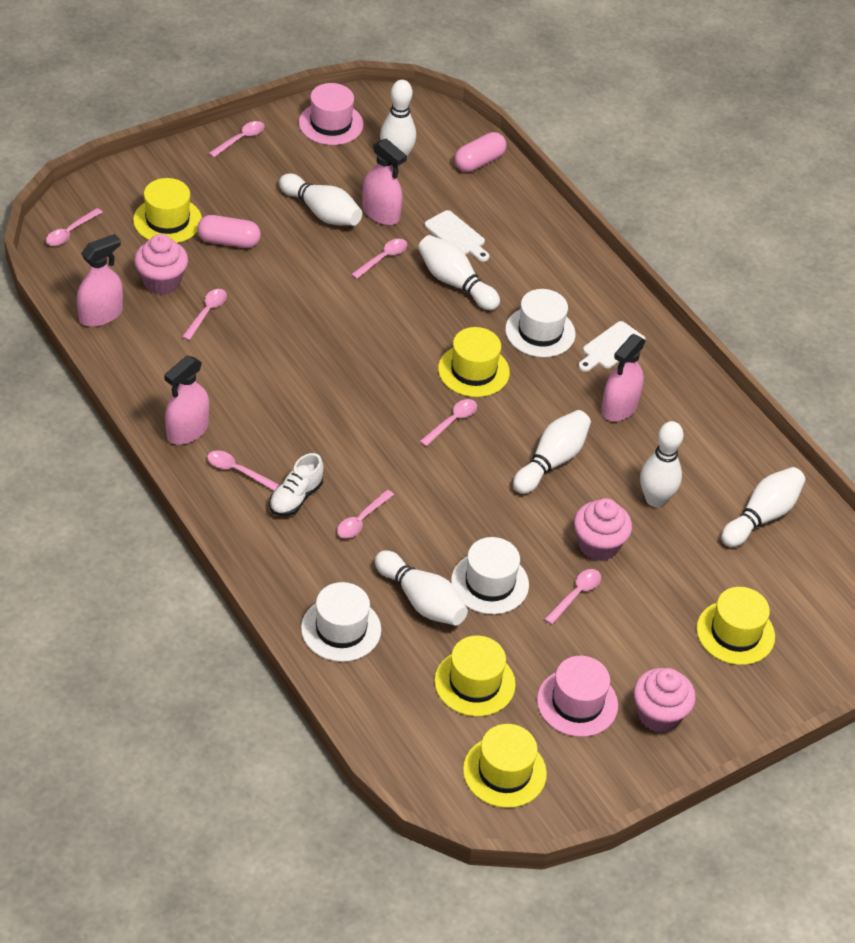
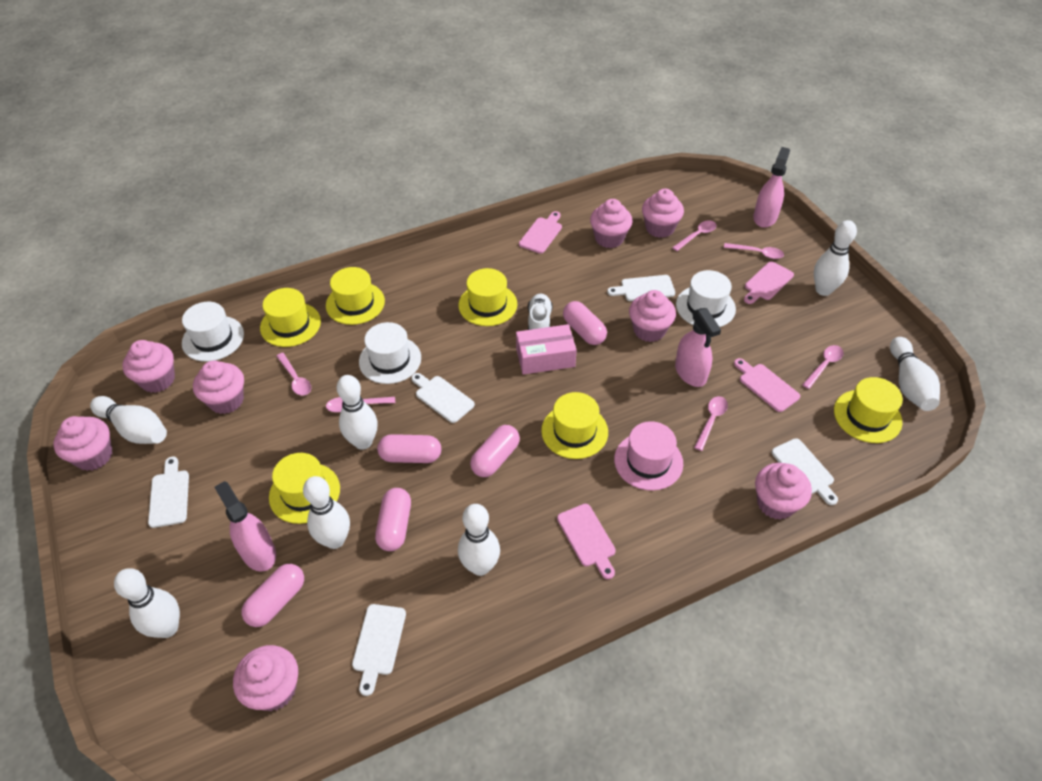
pink box: 0 -> 1
pink capsule: 2 -> 5
pink cupcake: 3 -> 8
pink cutting board: 0 -> 4
pink hat: 2 -> 1
pink spoon: 8 -> 6
pink spray bottle: 4 -> 3
white cutting board: 2 -> 5
yellow hat: 5 -> 6

